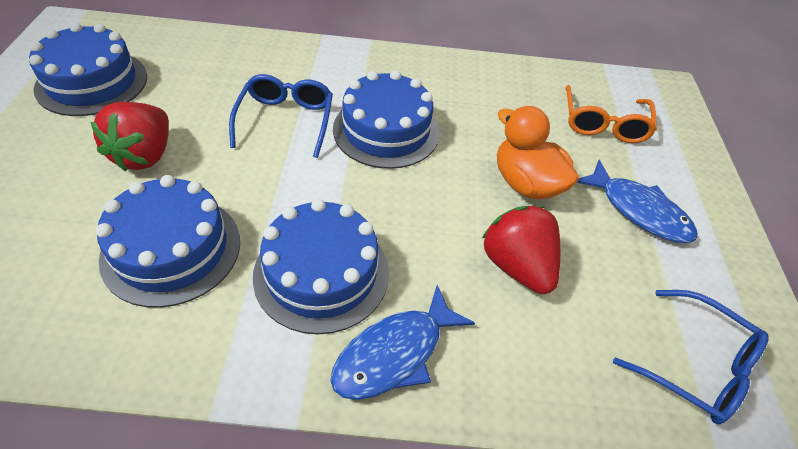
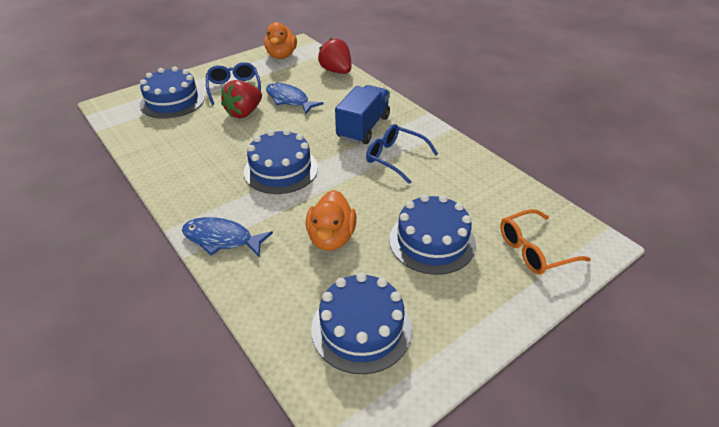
blue truck: 0 -> 1
orange duck: 1 -> 2

